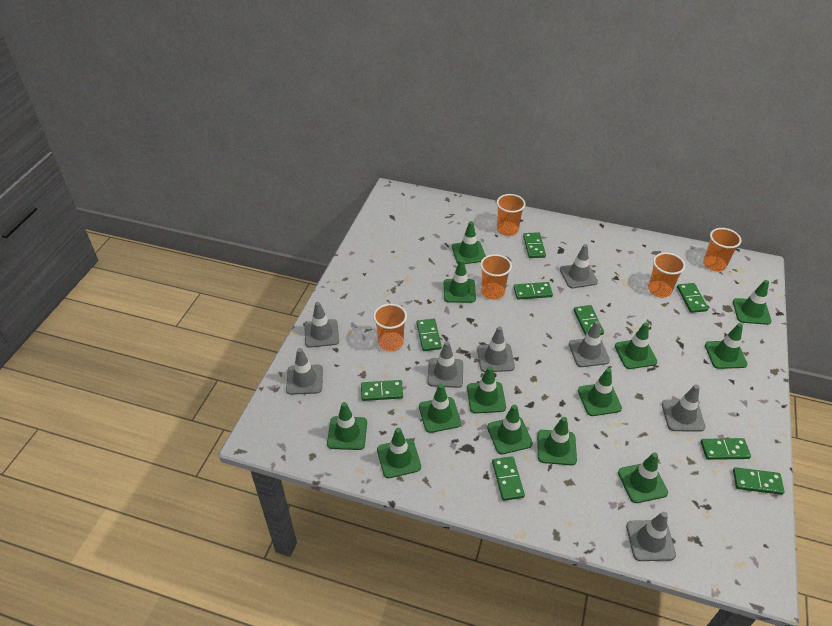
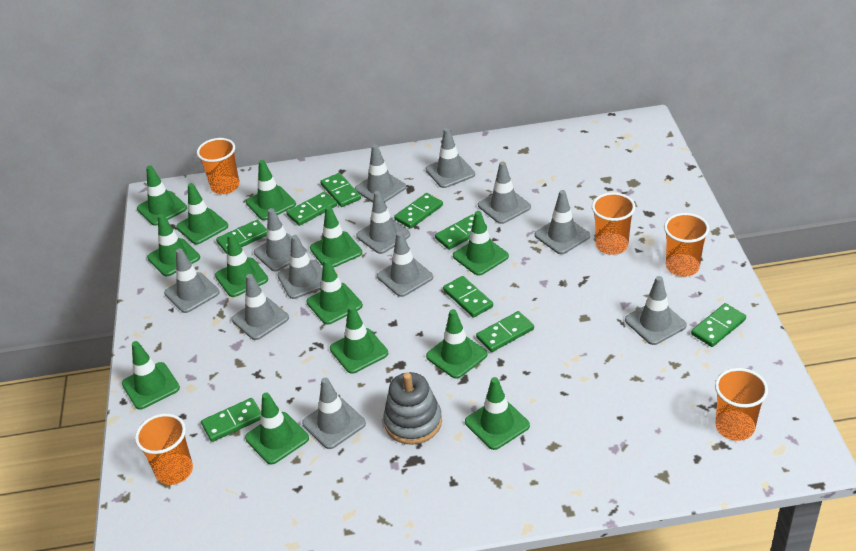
grey stacking toy: 0 -> 1
grey traffic cone: 8 -> 12

